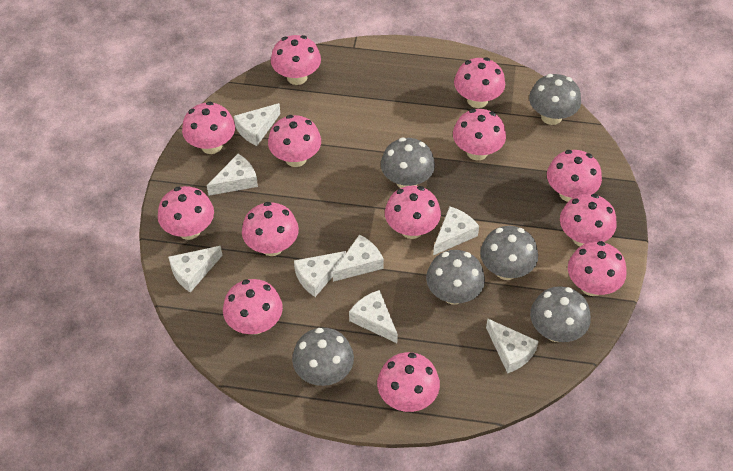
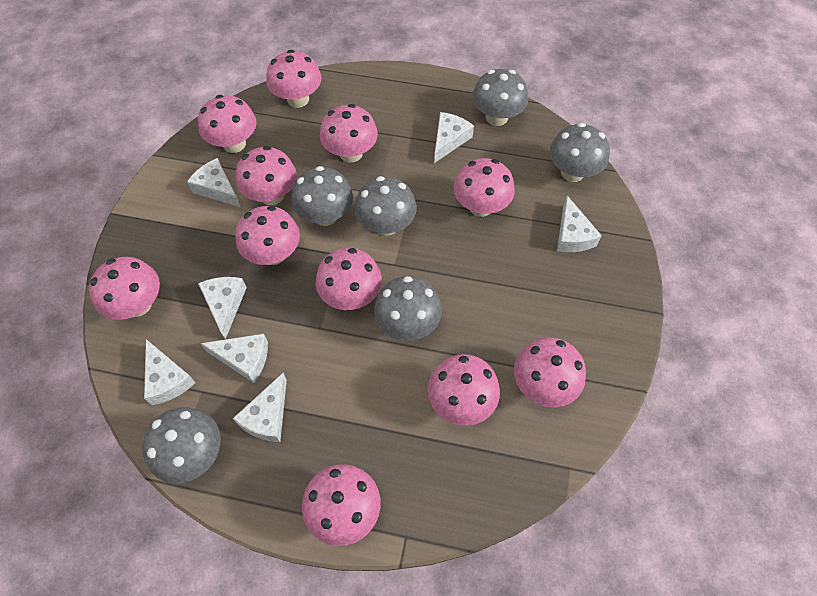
pink mushroom: 13 -> 11
white cheese: 8 -> 7

